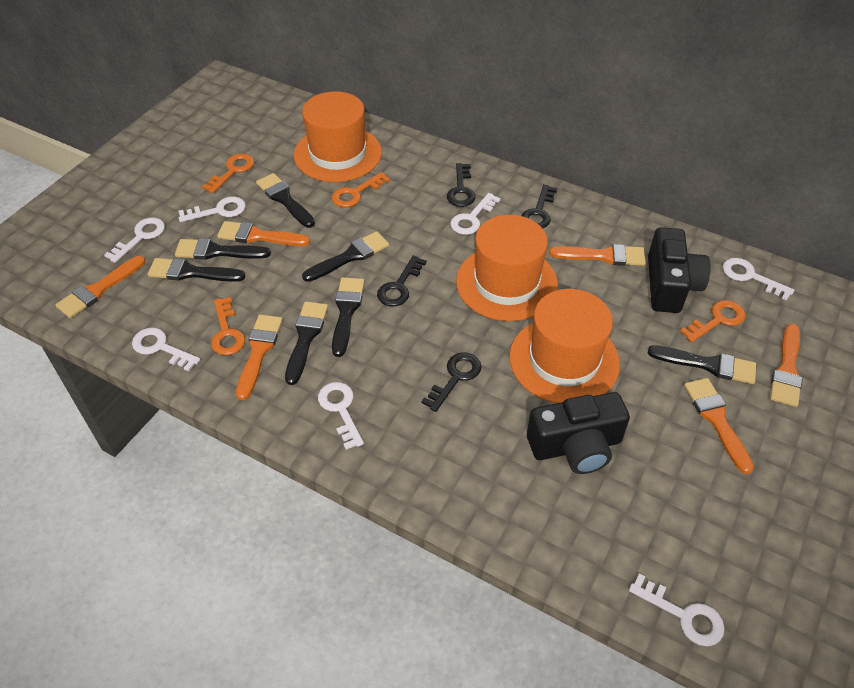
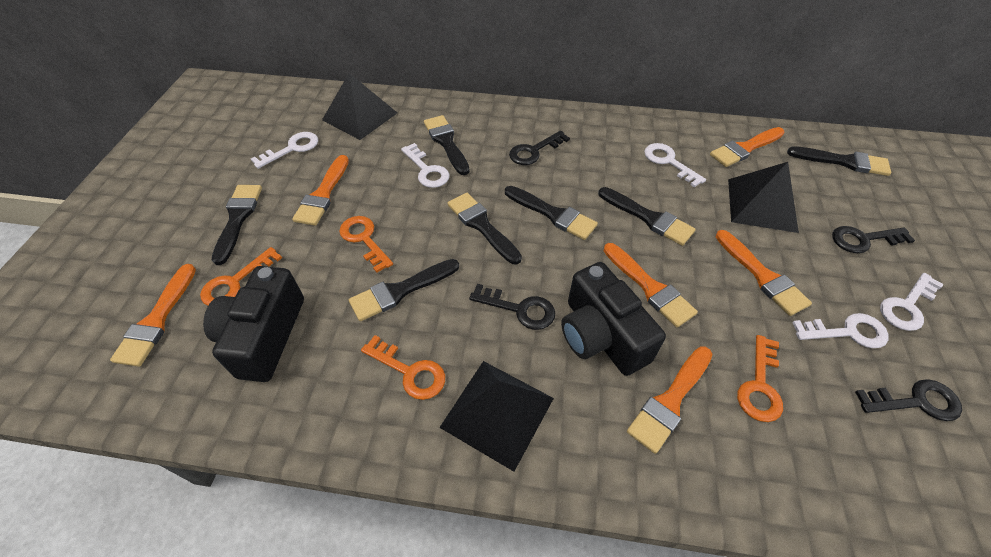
black pyramid: 0 -> 3
orange hat: 3 -> 0
white key: 7 -> 5

